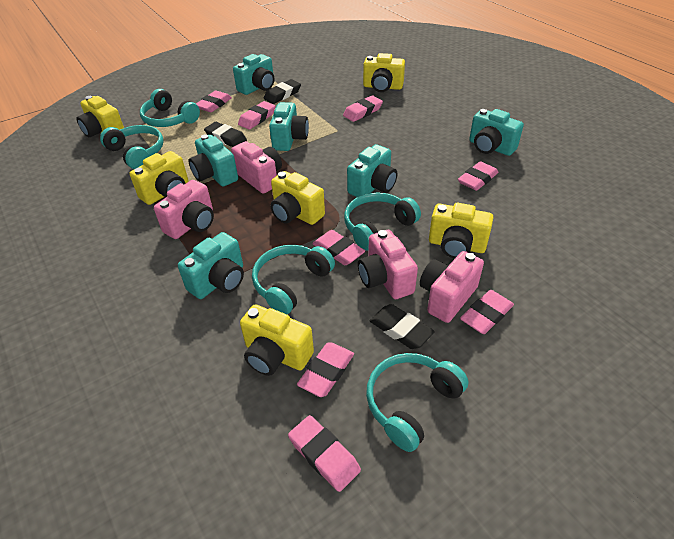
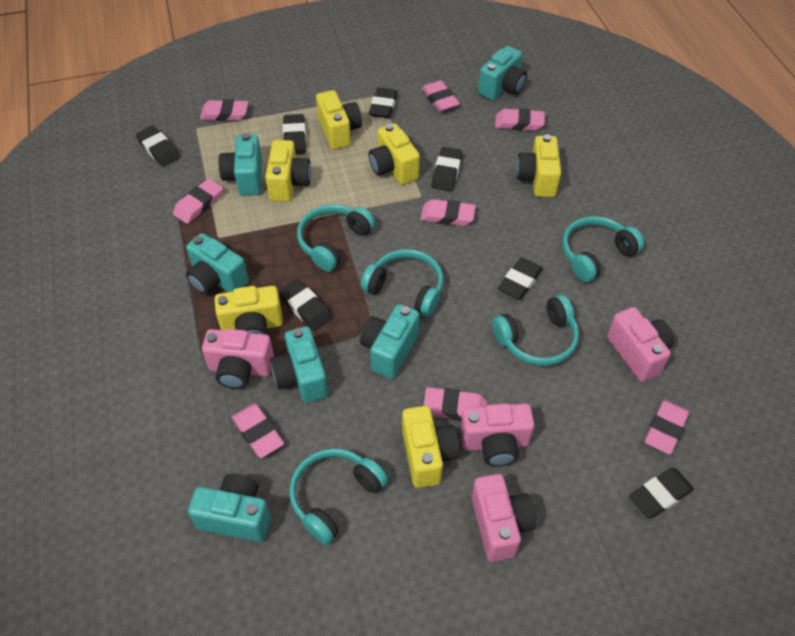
black eraser: 3 -> 7

